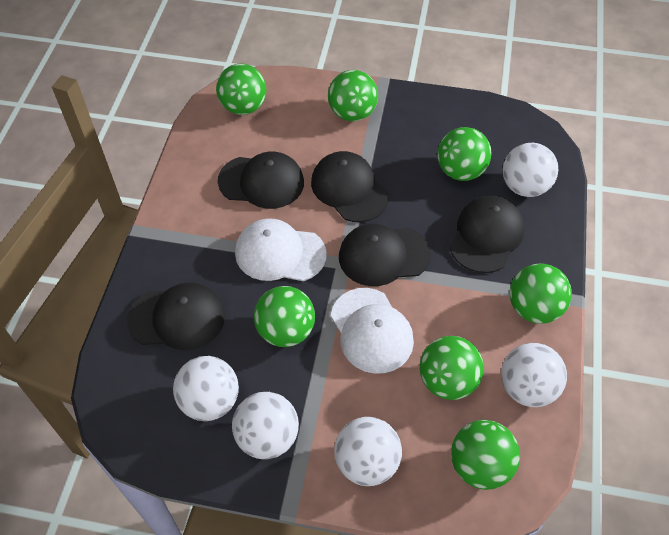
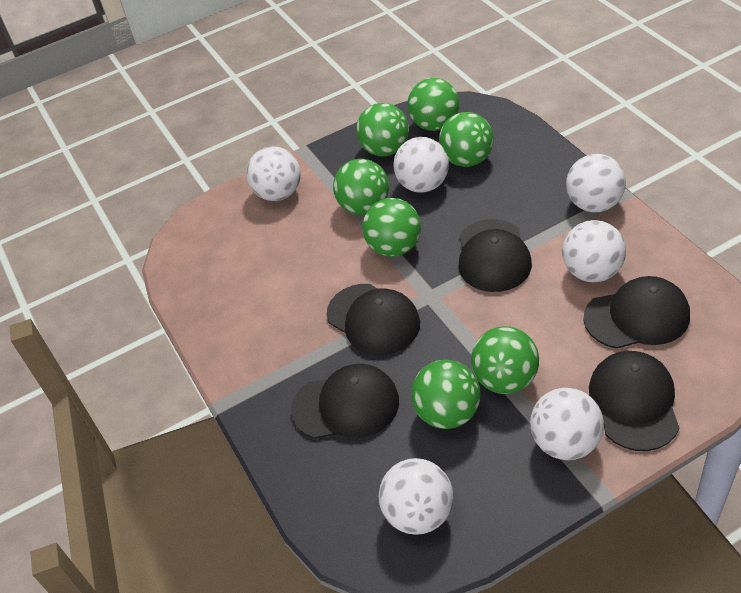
white ball: 5 -> 6
white cap: 2 -> 0

